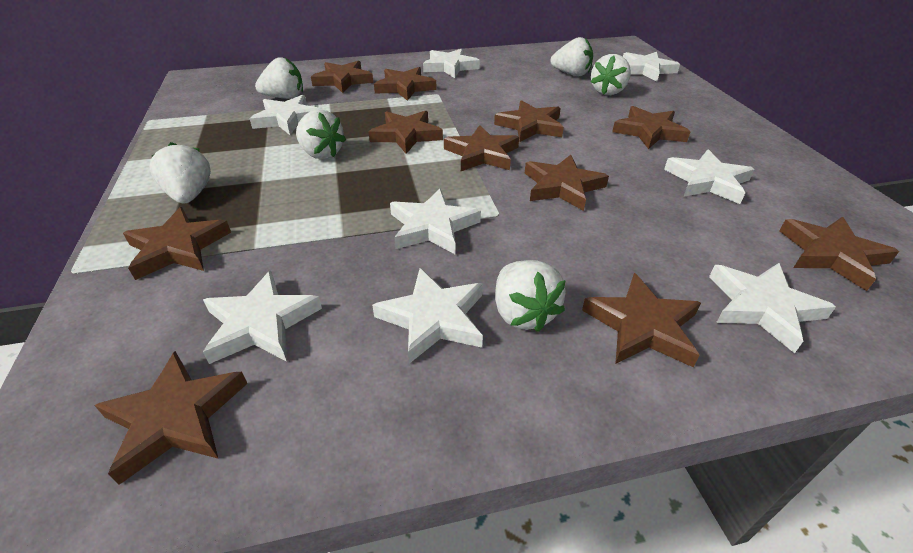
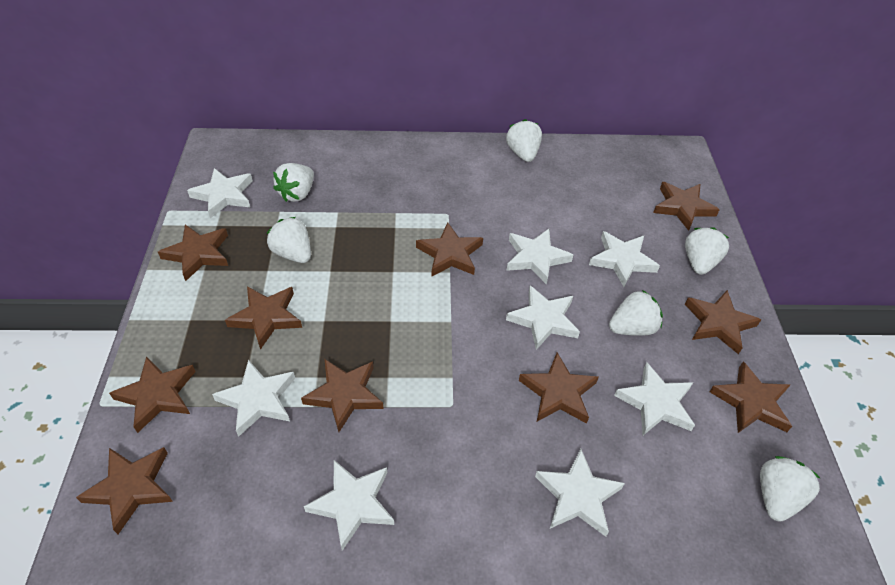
brown star: 11 -> 10

